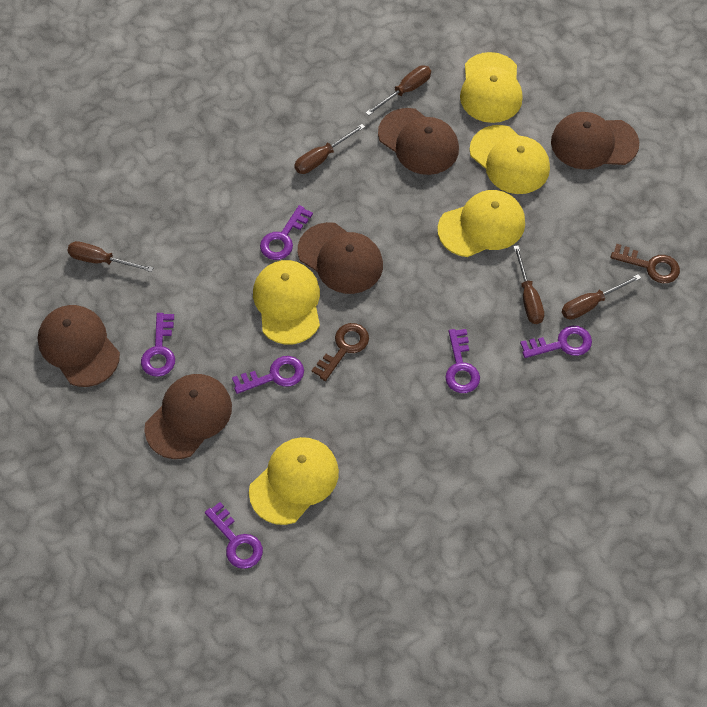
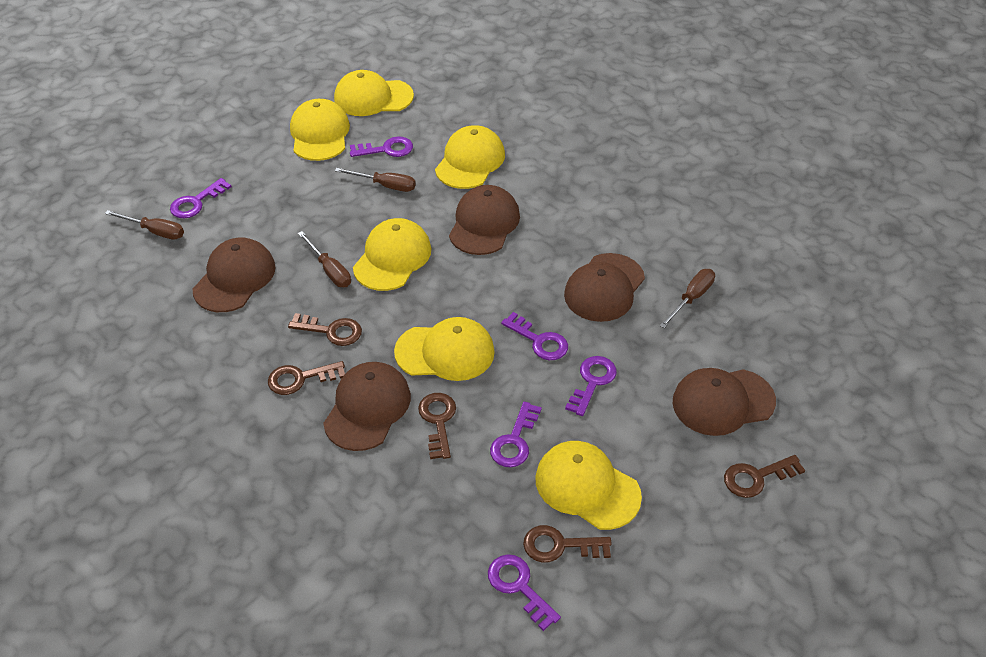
brown key: 2 -> 5
brown screwdriver: 5 -> 4
yellow cap: 5 -> 6

